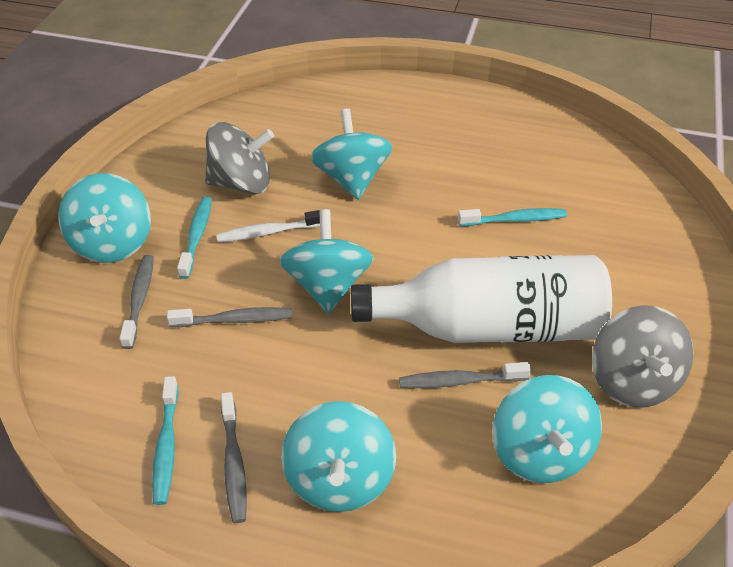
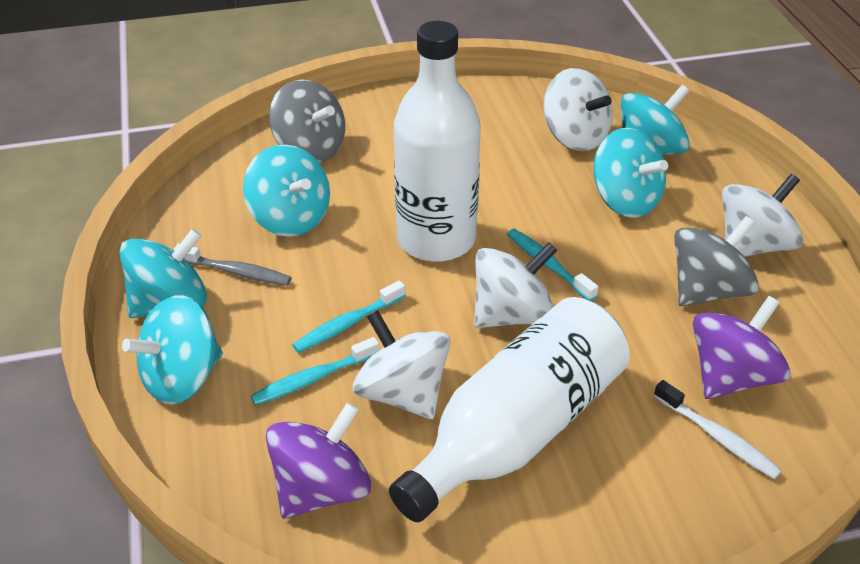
grey toothbrush: 4 -> 1
purple spinning top: 0 -> 2
white bottle: 1 -> 2
white spinning top: 0 -> 4

